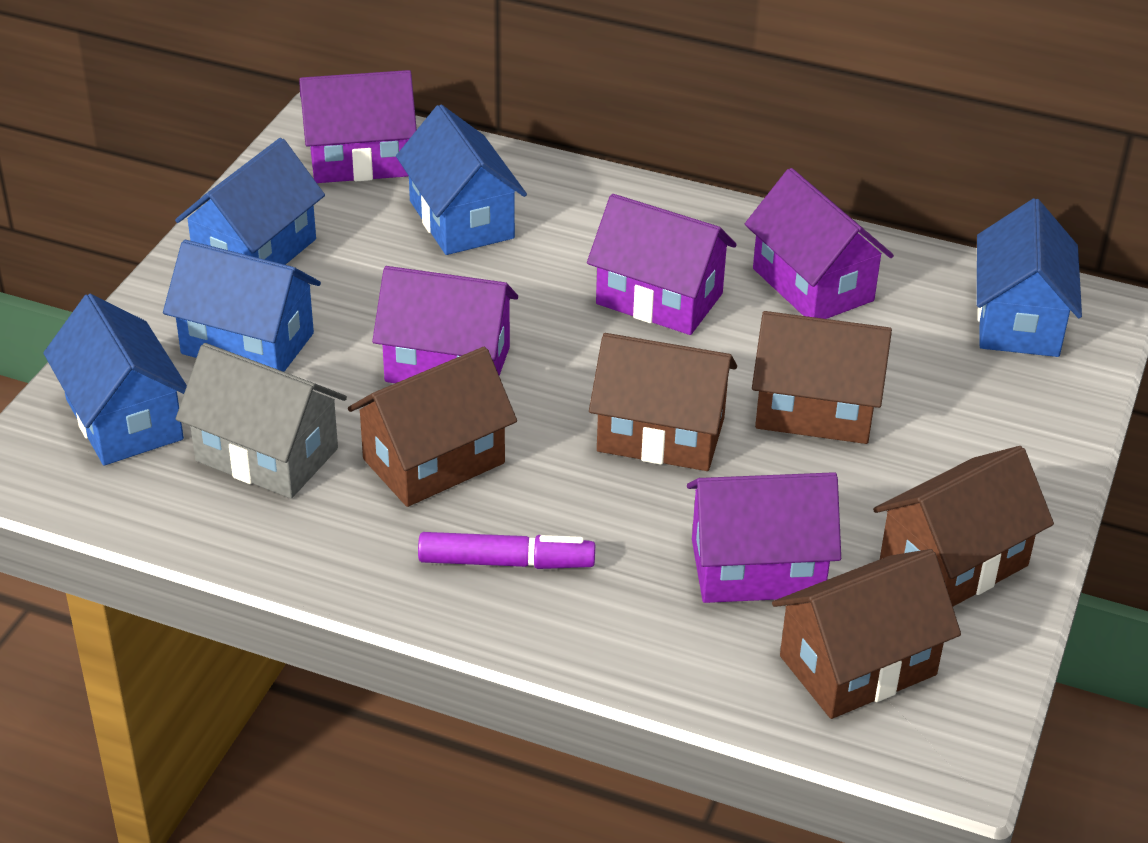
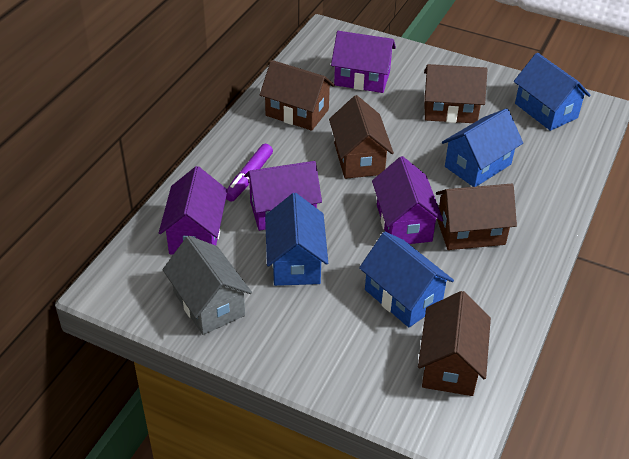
blue house: 5 -> 4
purple house: 5 -> 4

